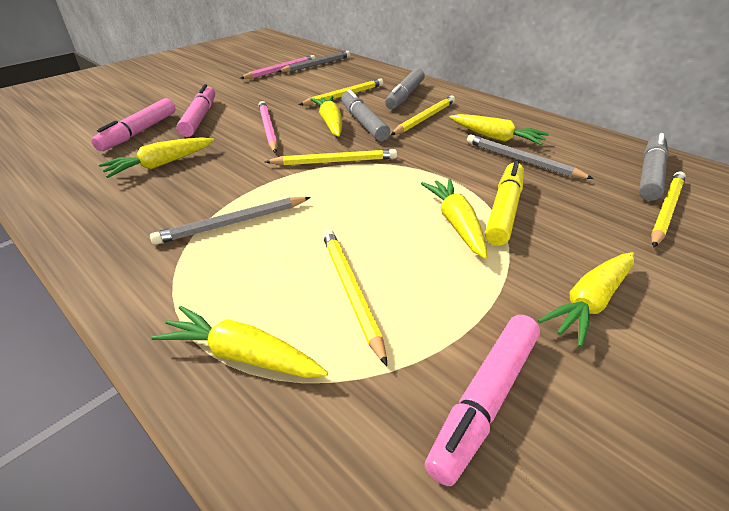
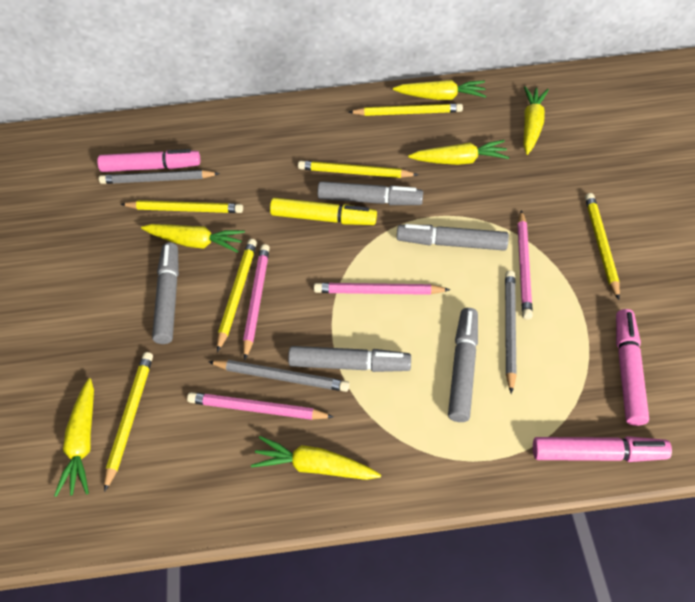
grey marker: 3 -> 5
pink pencil: 2 -> 4
yellow pencil: 5 -> 6

